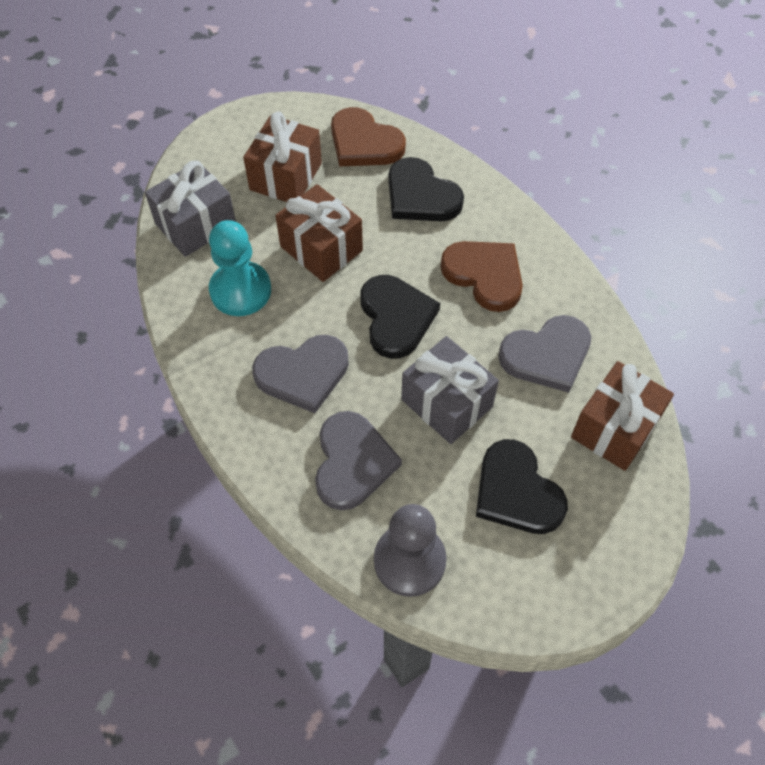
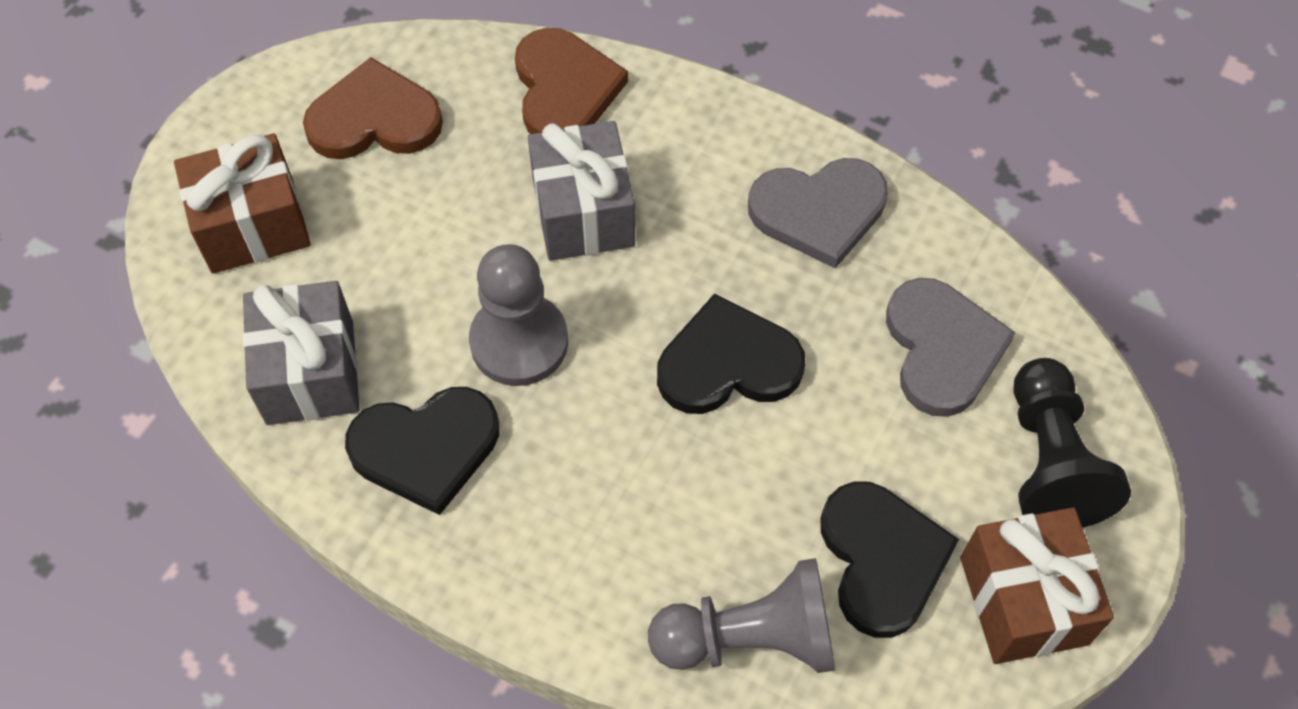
black pawn: 0 -> 1
brown gift: 3 -> 2
grey heart: 3 -> 2
grey pawn: 1 -> 2
turquoise pawn: 1 -> 0

